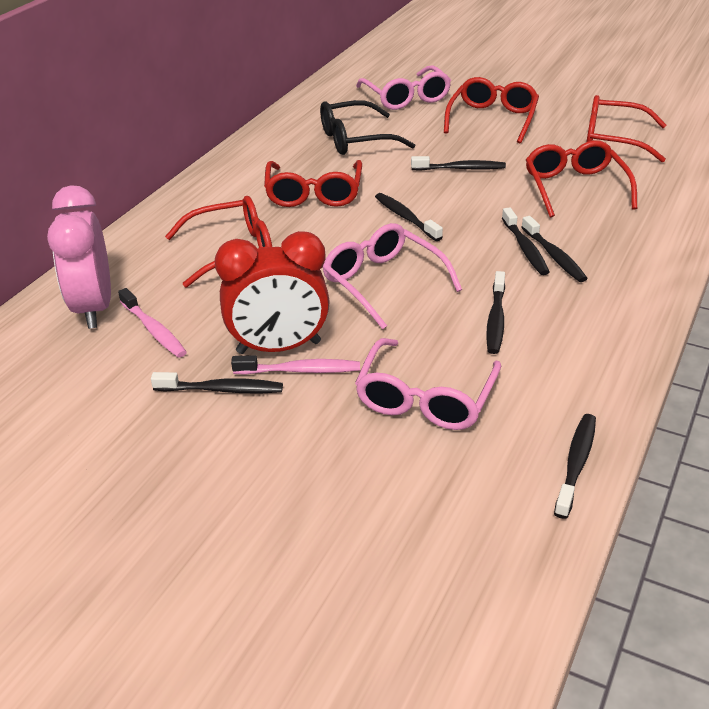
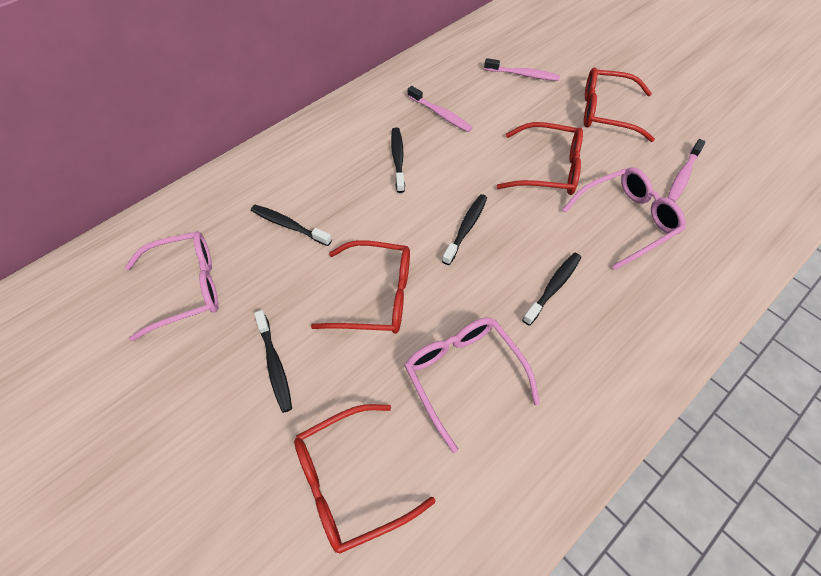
black glasses: 1 -> 0
black toothbrush: 7 -> 5
pink clock: 1 -> 0
pink toothbrush: 2 -> 3
red clock: 1 -> 0
red glasses: 5 -> 4

